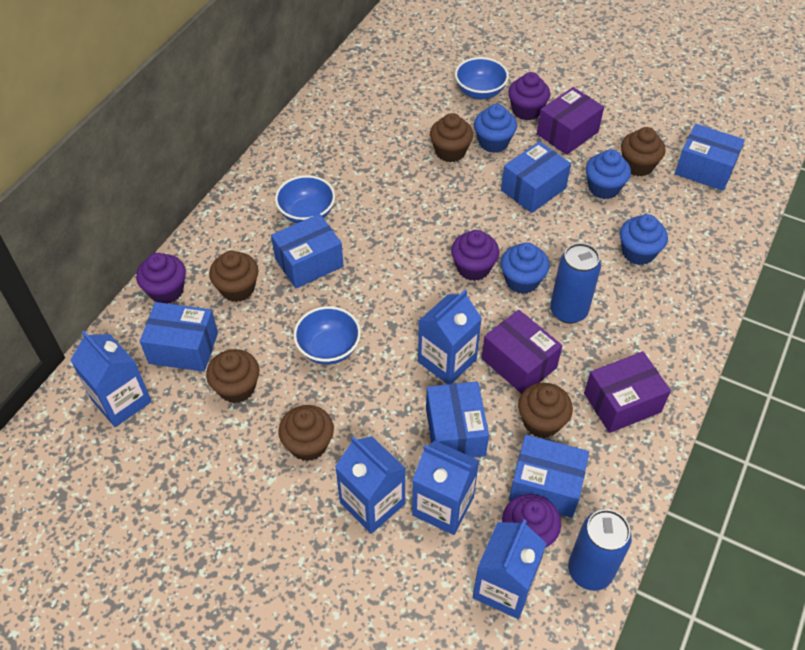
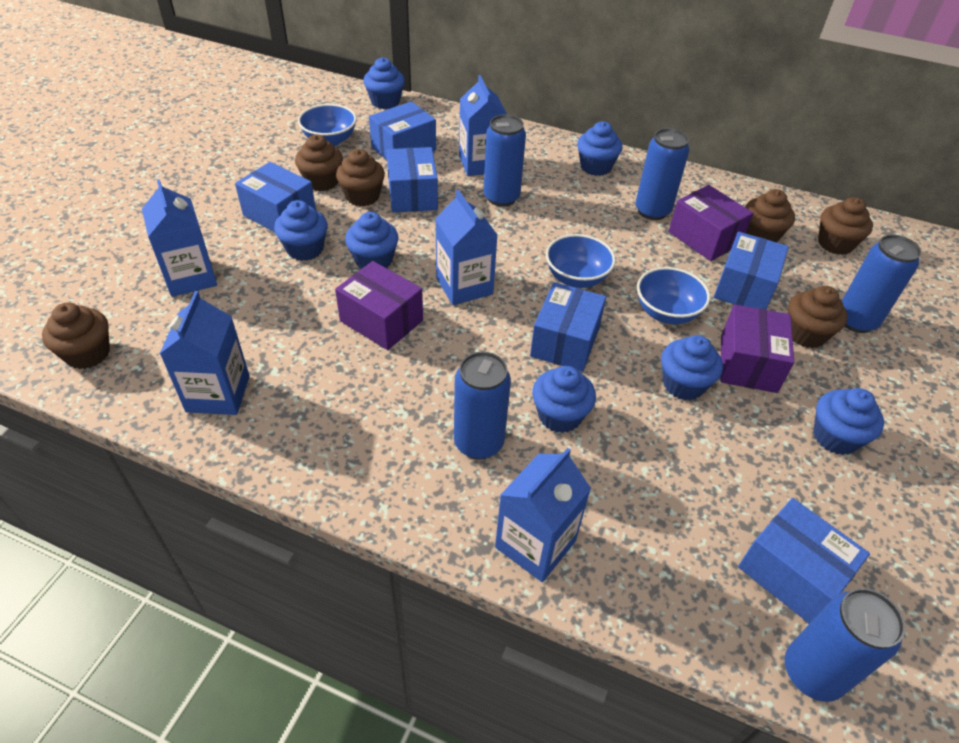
blue can: 2 -> 5
blue cupcake: 4 -> 7
purple cupcake: 4 -> 0

